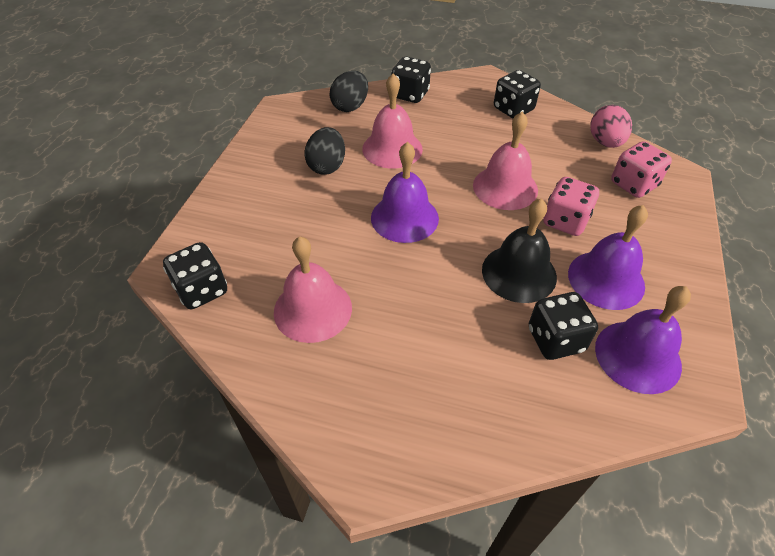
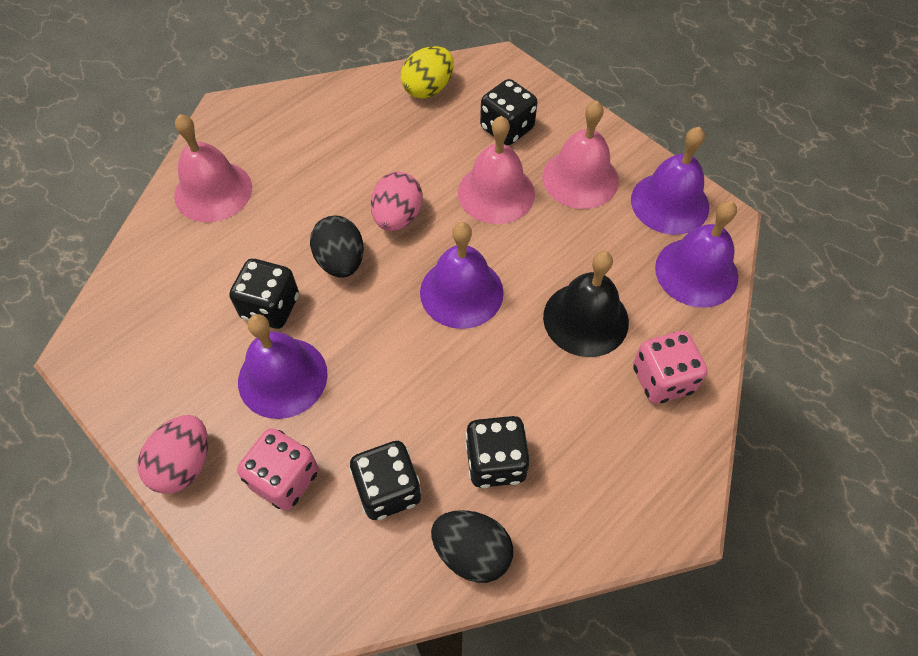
pink egg: 1 -> 2
purple bell: 3 -> 4
yellow egg: 0 -> 1

